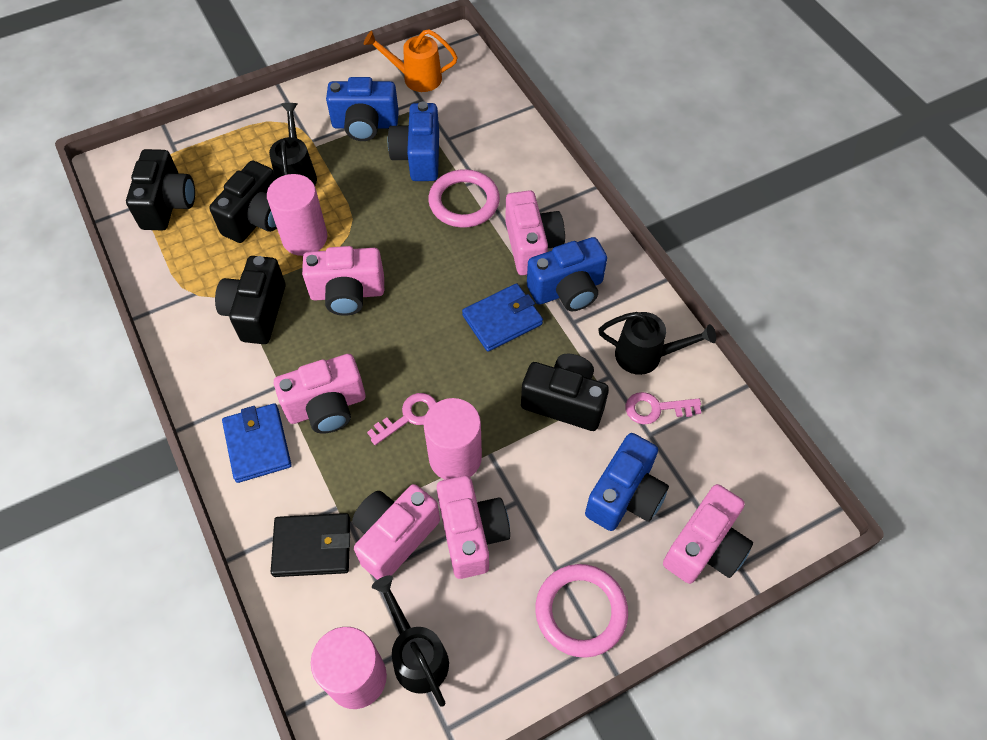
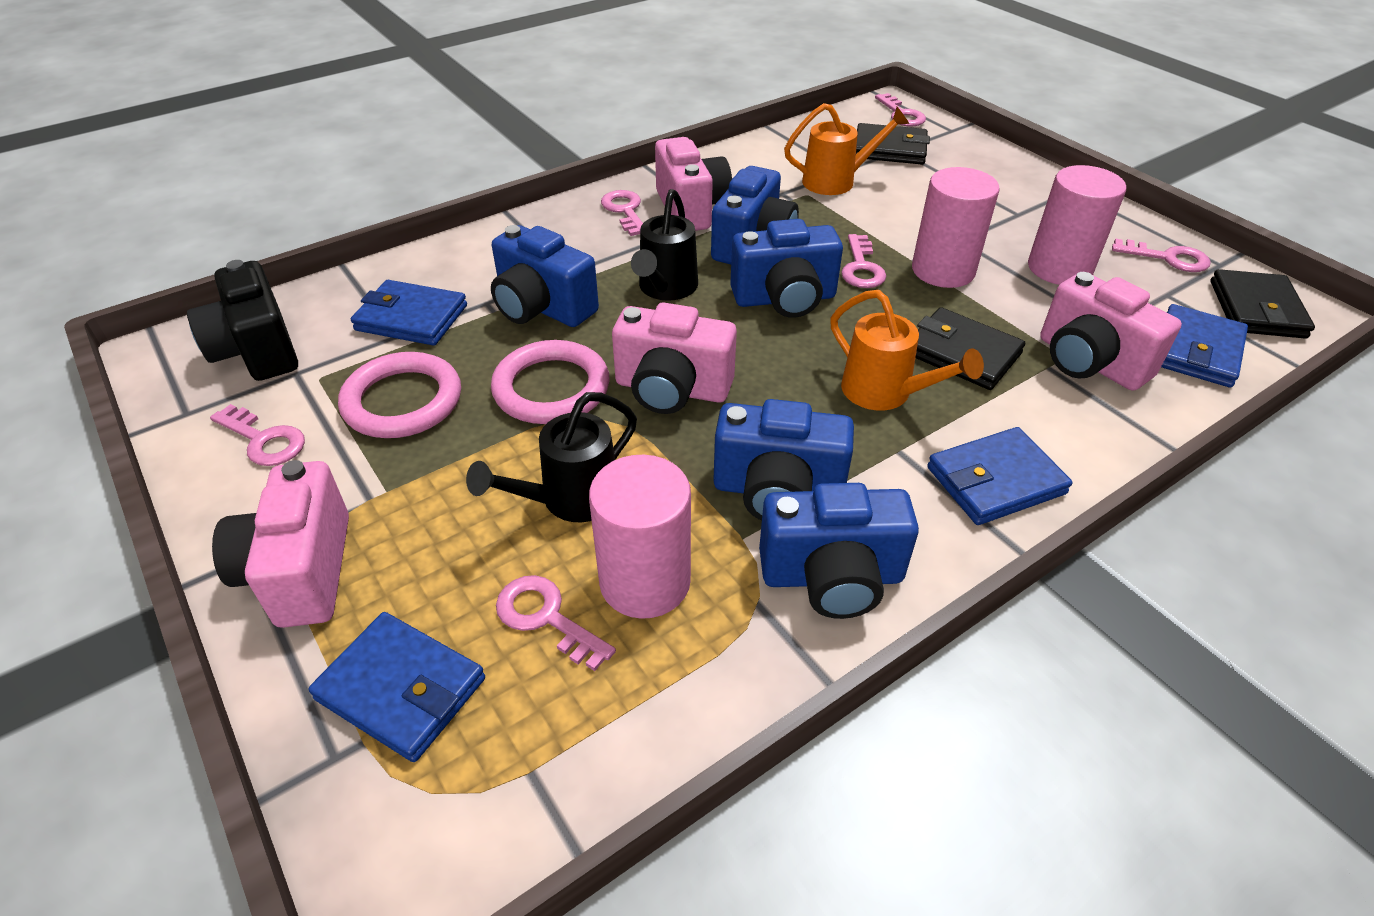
black camera: 4 -> 1
black wallet: 1 -> 3
black watering can: 3 -> 2
blue camera: 4 -> 5
blue wallet: 2 -> 4
orange watering can: 1 -> 2
pink camera: 6 -> 4
pink key: 2 -> 6

